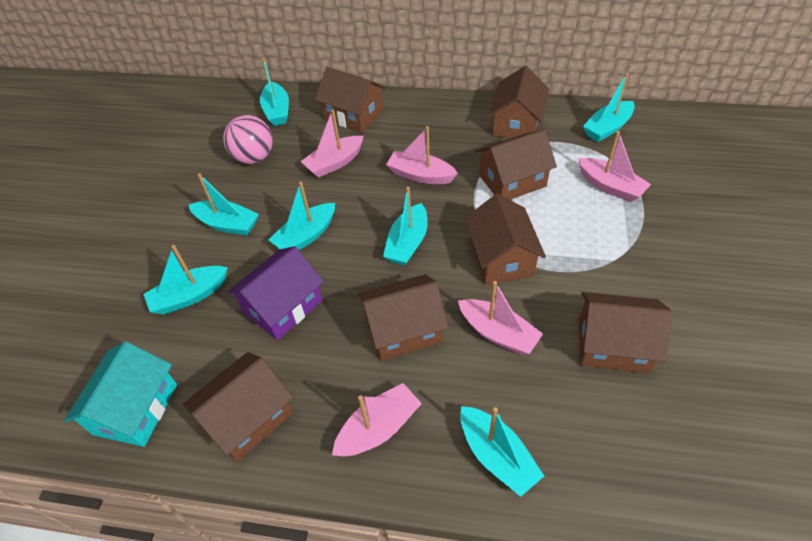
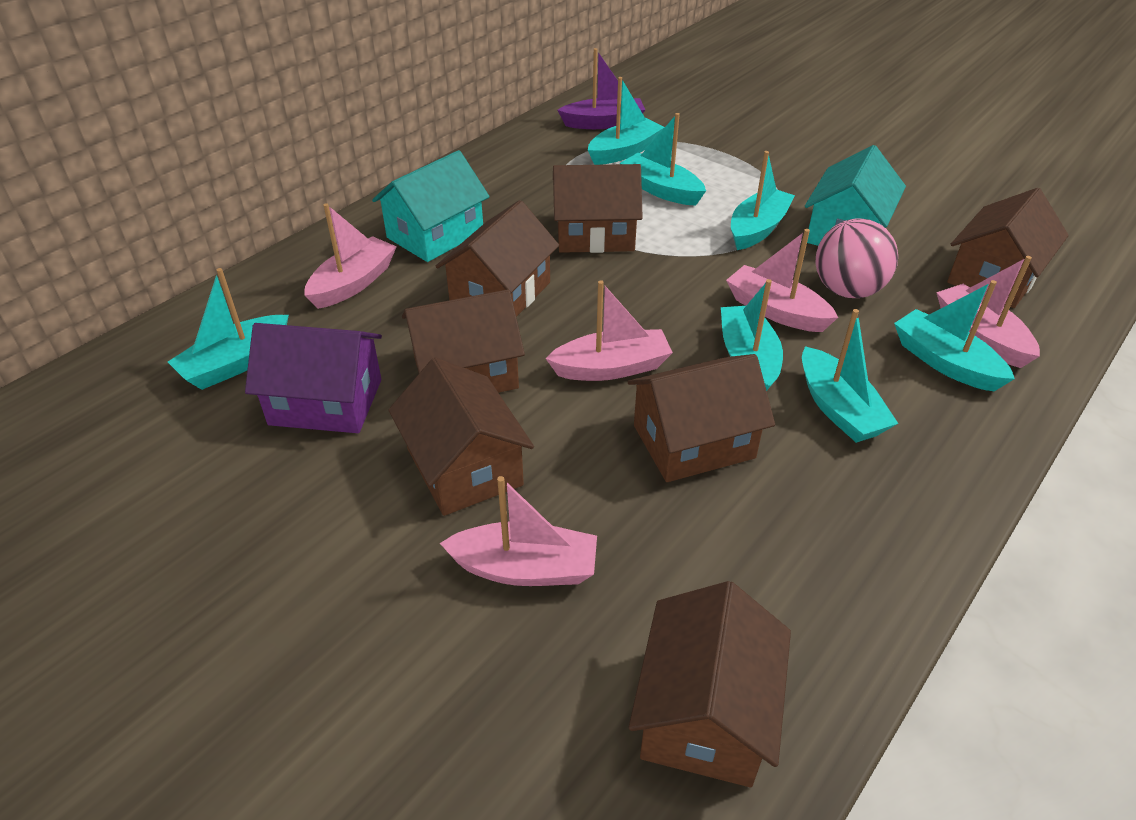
purple boat: 0 -> 1
turquoise house: 1 -> 2

